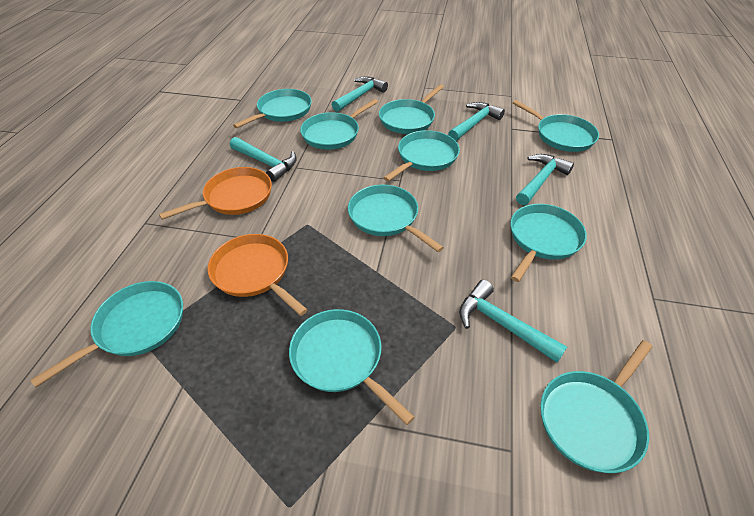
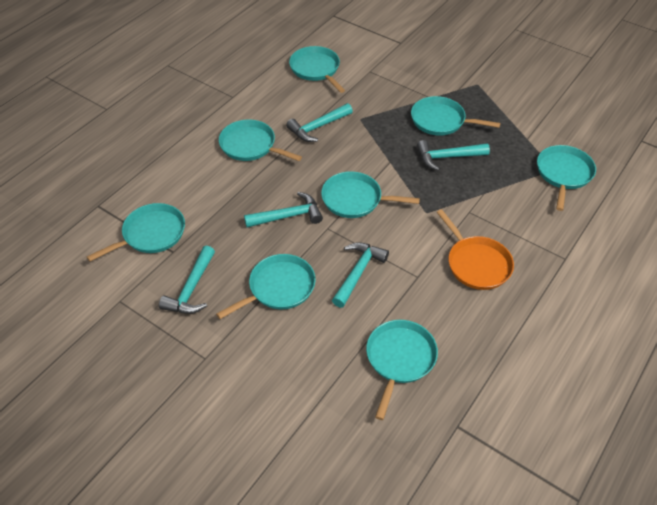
orange pan: 2 -> 1
turquoise pan: 10 -> 8

